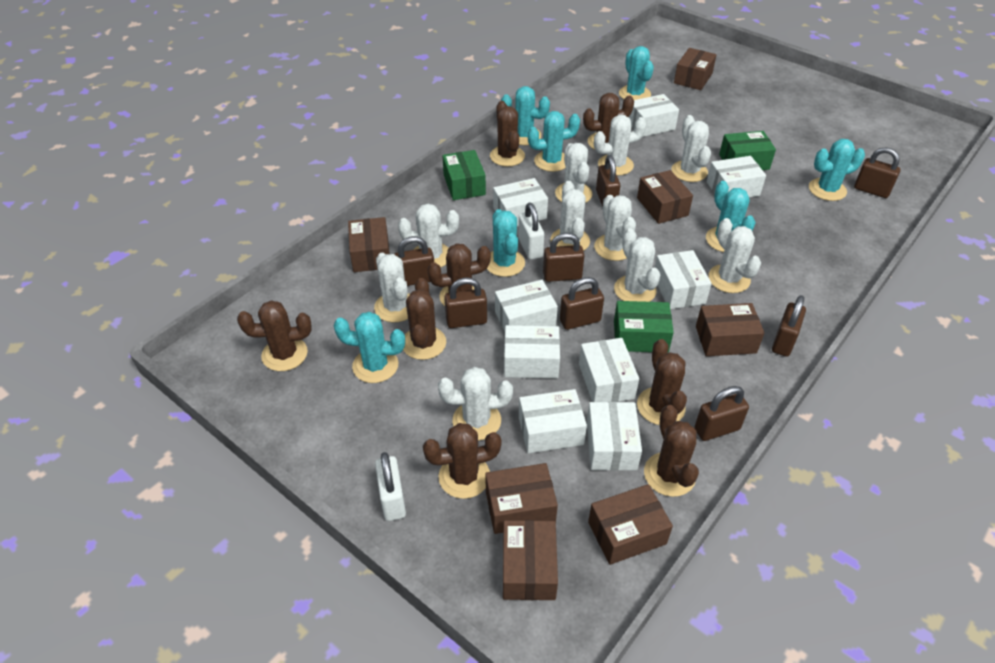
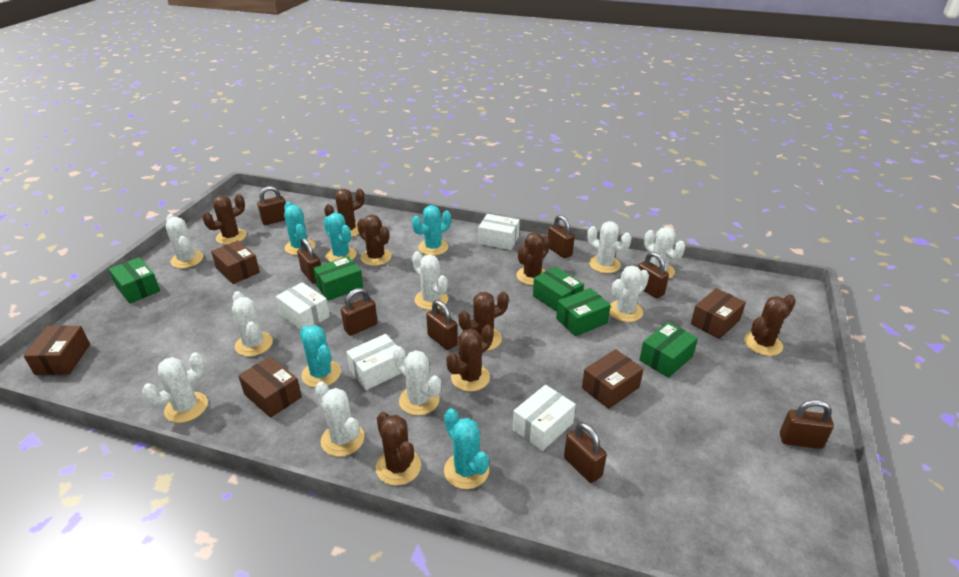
brown box: 7 -> 5
green box: 3 -> 5
turquoise cactus: 7 -> 5
white box: 9 -> 4
white cactus: 10 -> 9
white padlock: 2 -> 0

